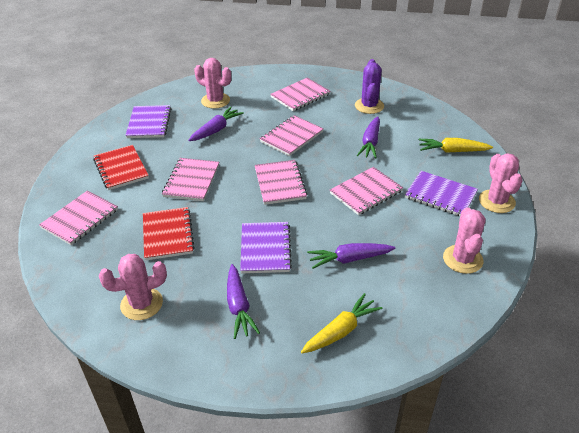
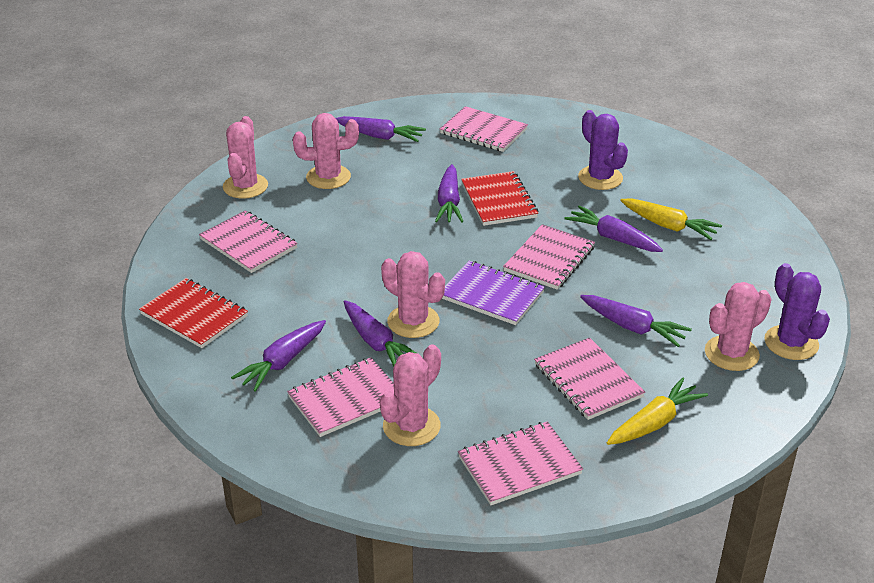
pink cactus: 4 -> 5
purple cactus: 1 -> 2
purple carrot: 4 -> 6
purple notebook: 3 -> 1

